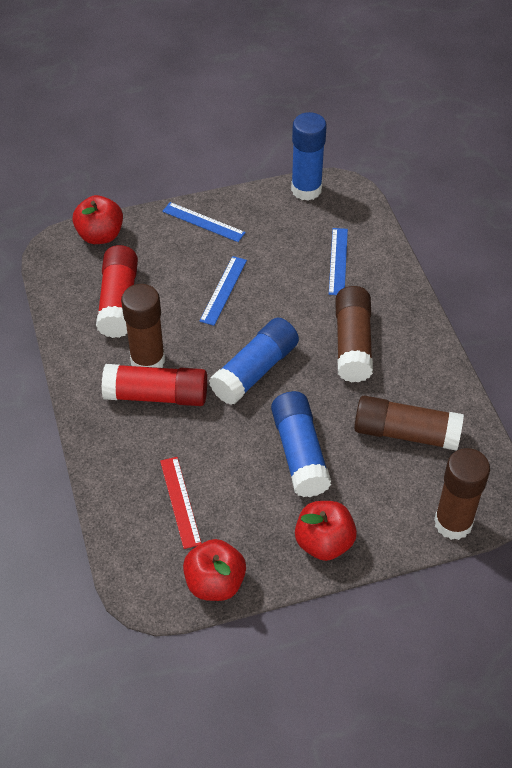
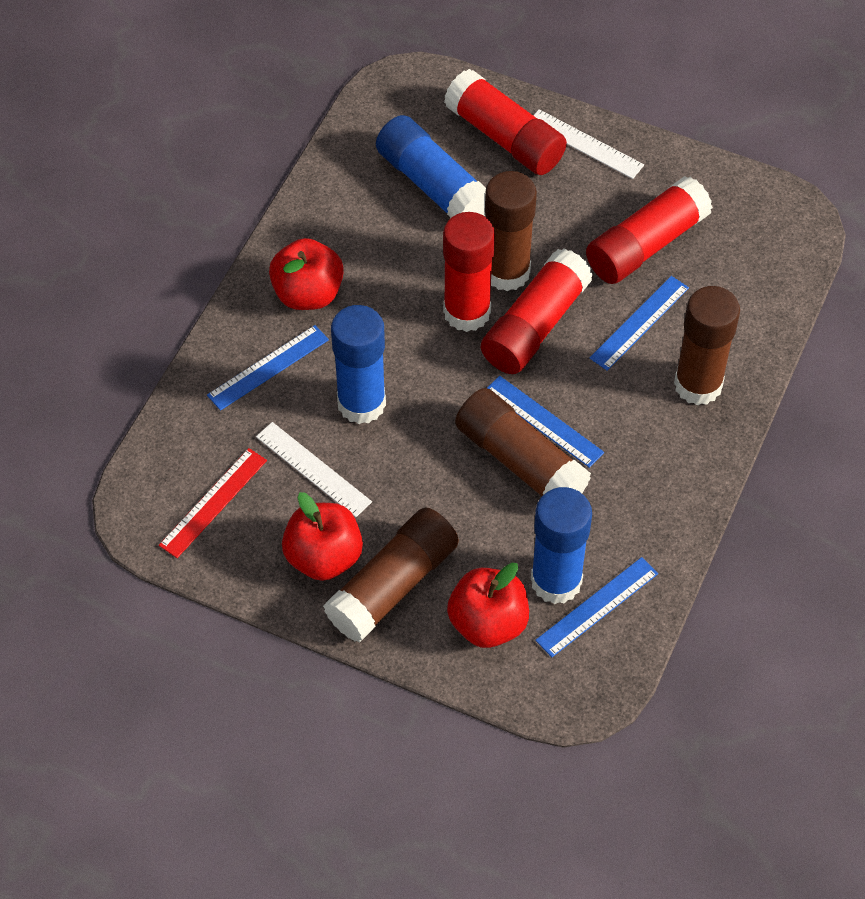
blue ruler: 3 -> 4
red glue stick: 2 -> 4
white ruler: 0 -> 2

